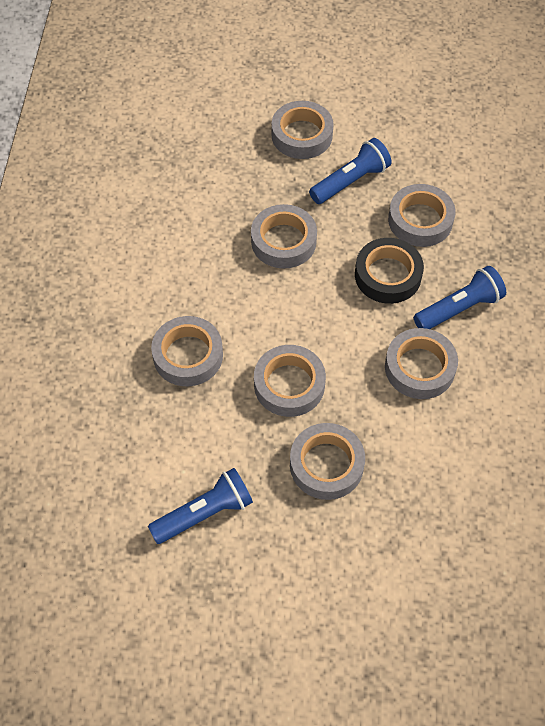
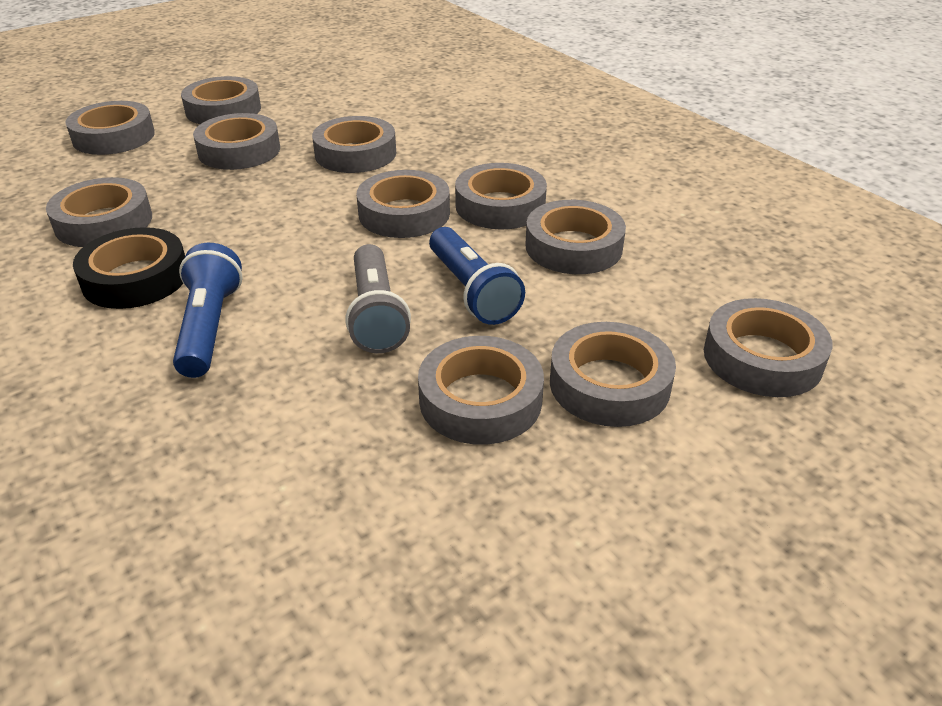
blue flashlight: 3 -> 2
grey flashlight: 0 -> 1
grey tape: 7 -> 11

